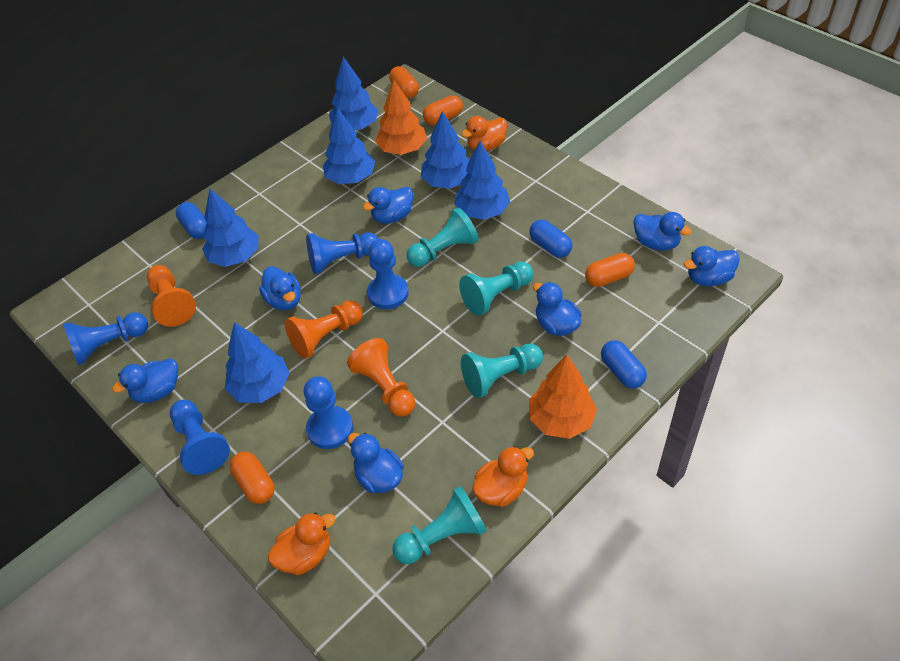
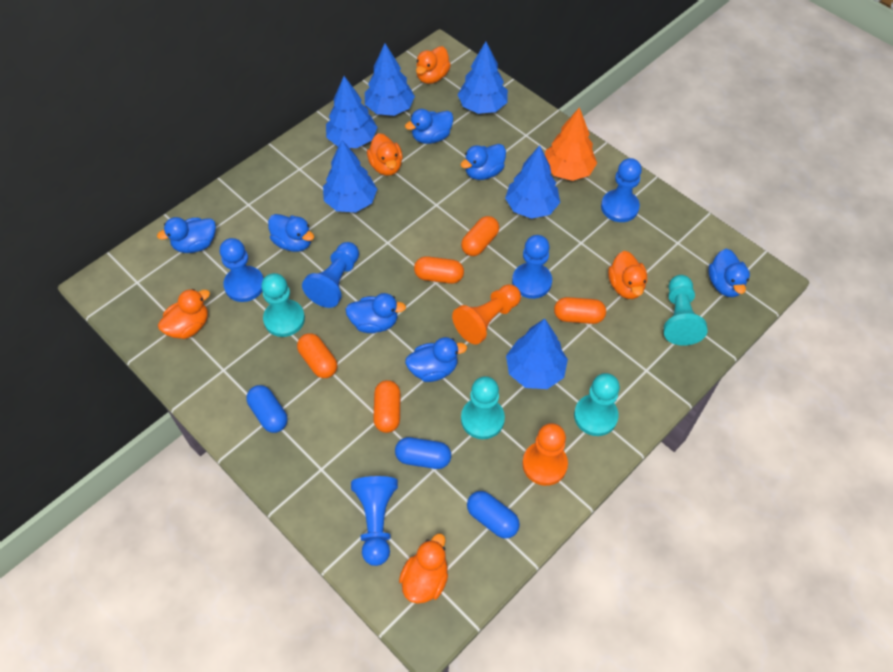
orange capsule: 4 -> 5
orange duck: 3 -> 5
orange pawn: 3 -> 2
orange tree: 2 -> 1

